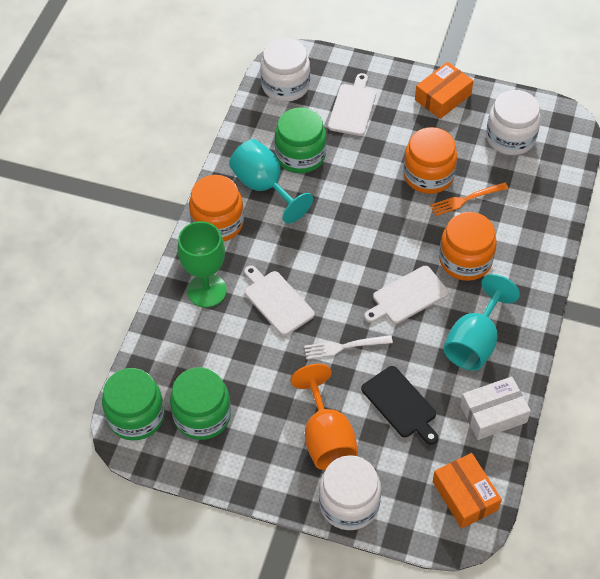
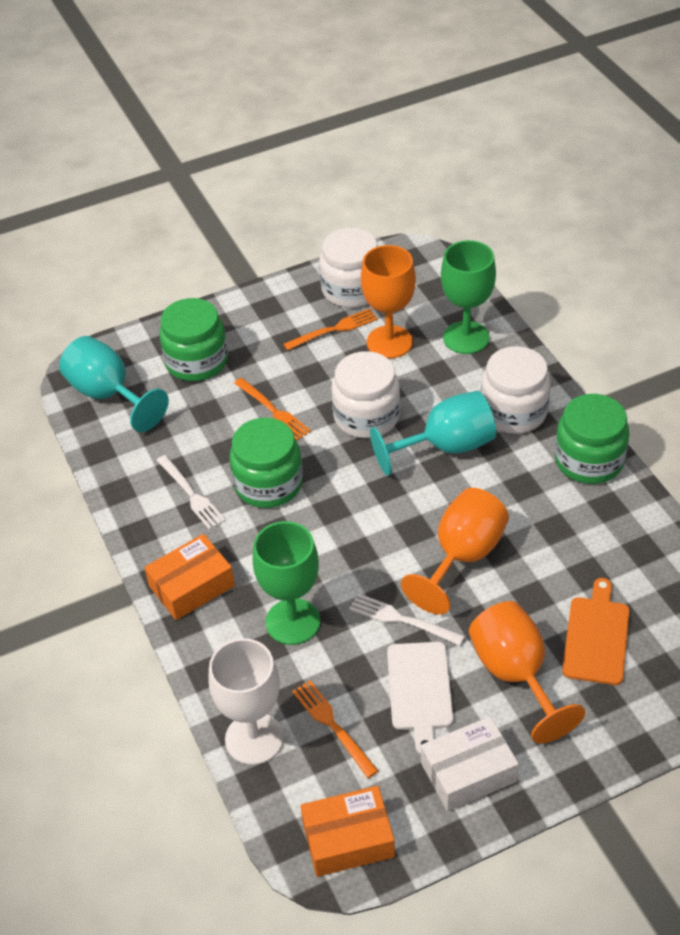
black cutting board: 1 -> 0
green goblet: 1 -> 2
orange cutting board: 0 -> 1
orange fork: 1 -> 3
orange goblet: 1 -> 3
orange jar: 3 -> 0
white cutting board: 3 -> 1
white fork: 1 -> 2
white goblet: 0 -> 1

